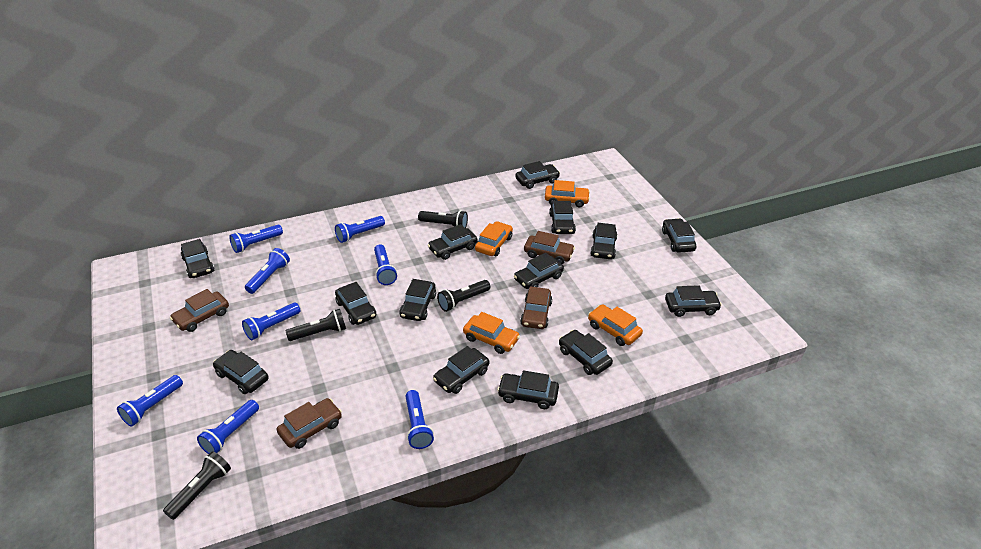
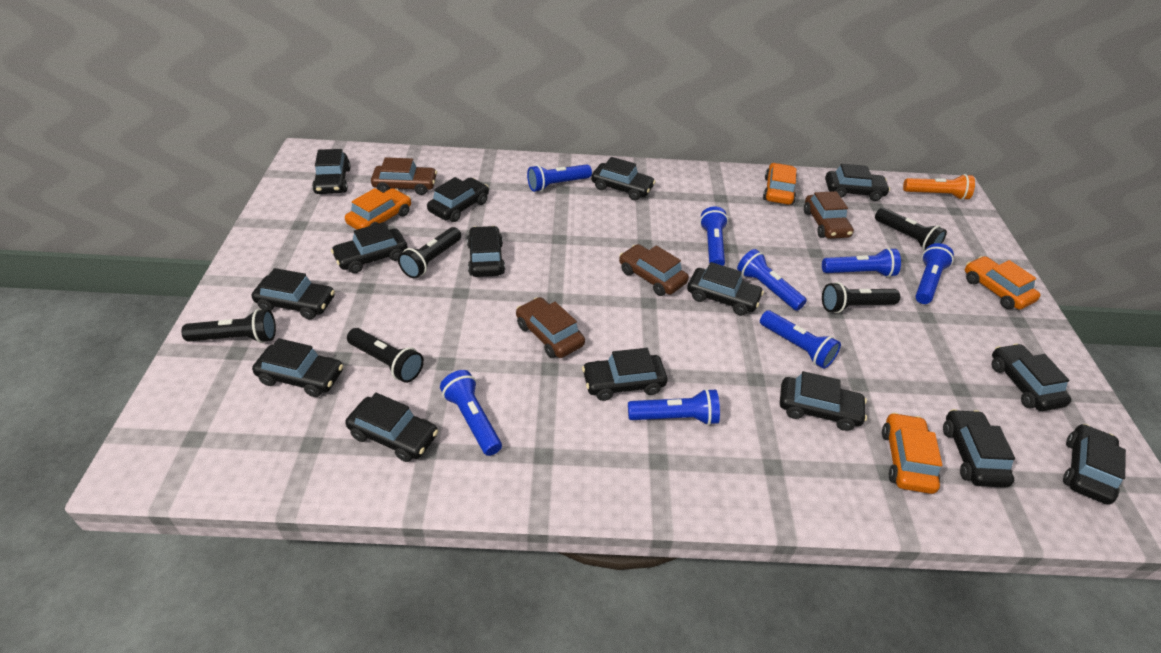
black car: 14 -> 15
black flashlight: 4 -> 5
orange flashlight: 0 -> 1

